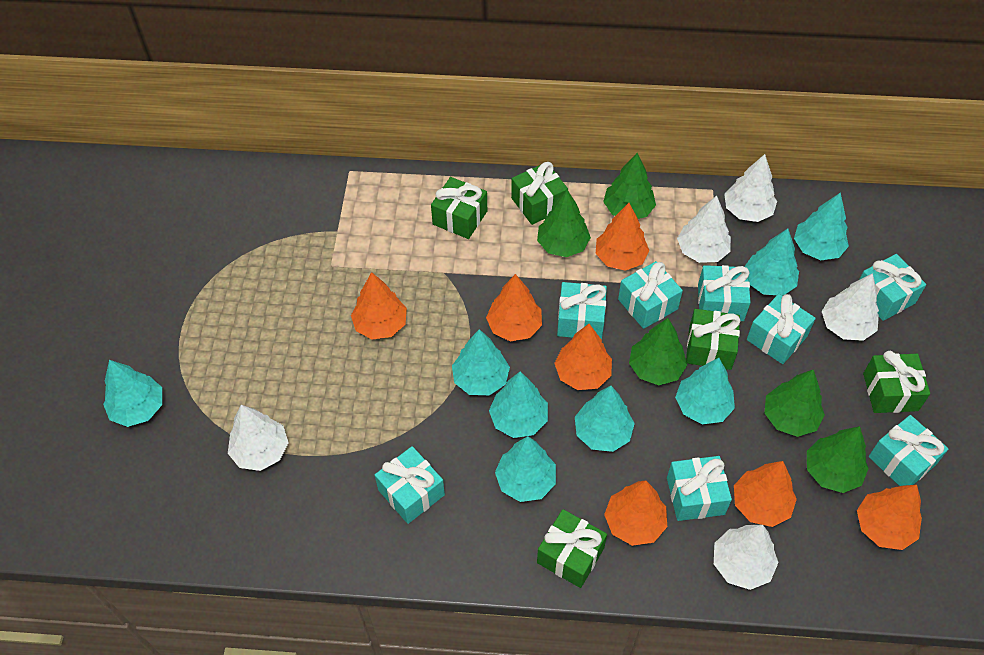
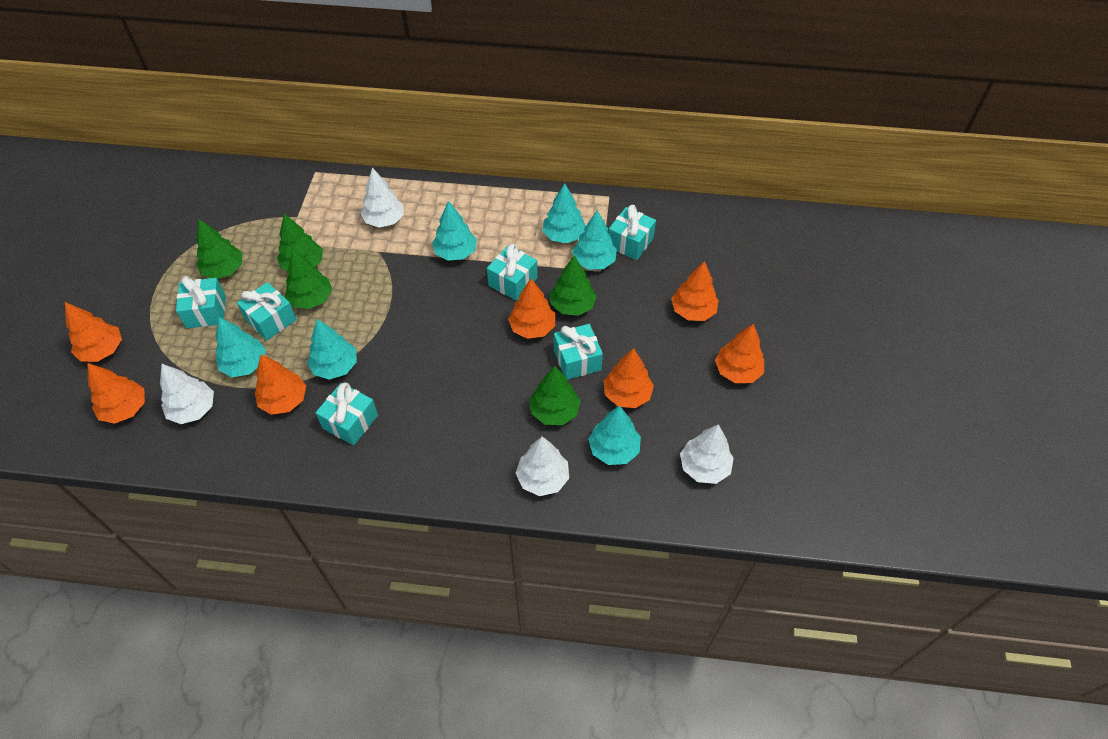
green gift: 5 -> 0
turquoise gift: 8 -> 6
turquoise tree: 8 -> 6
white tree: 5 -> 4

